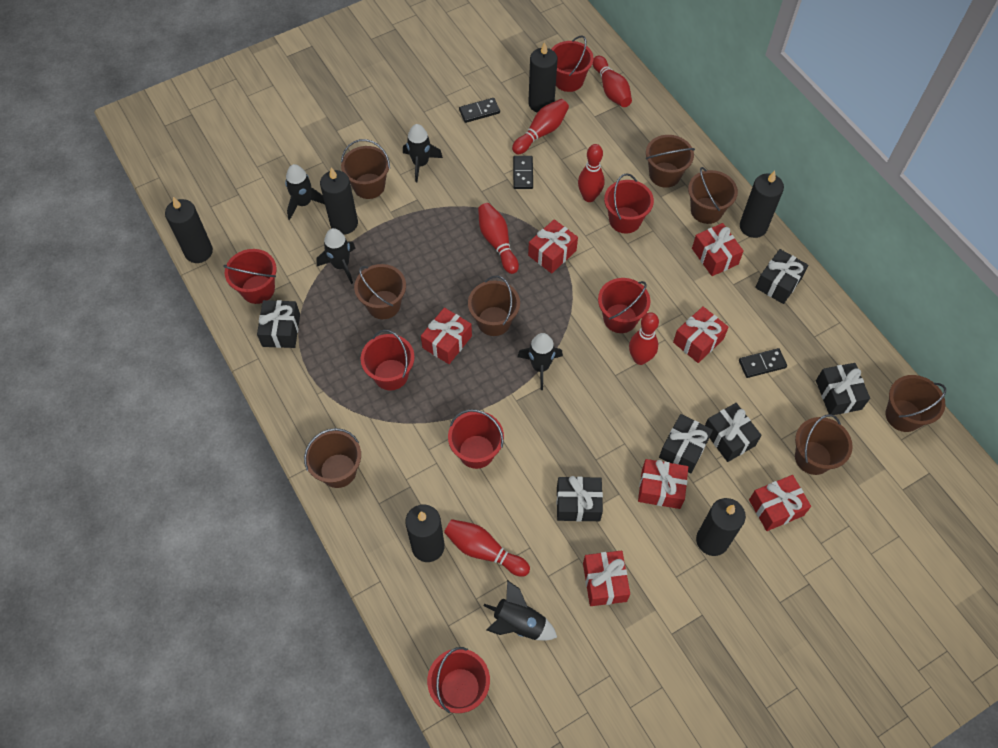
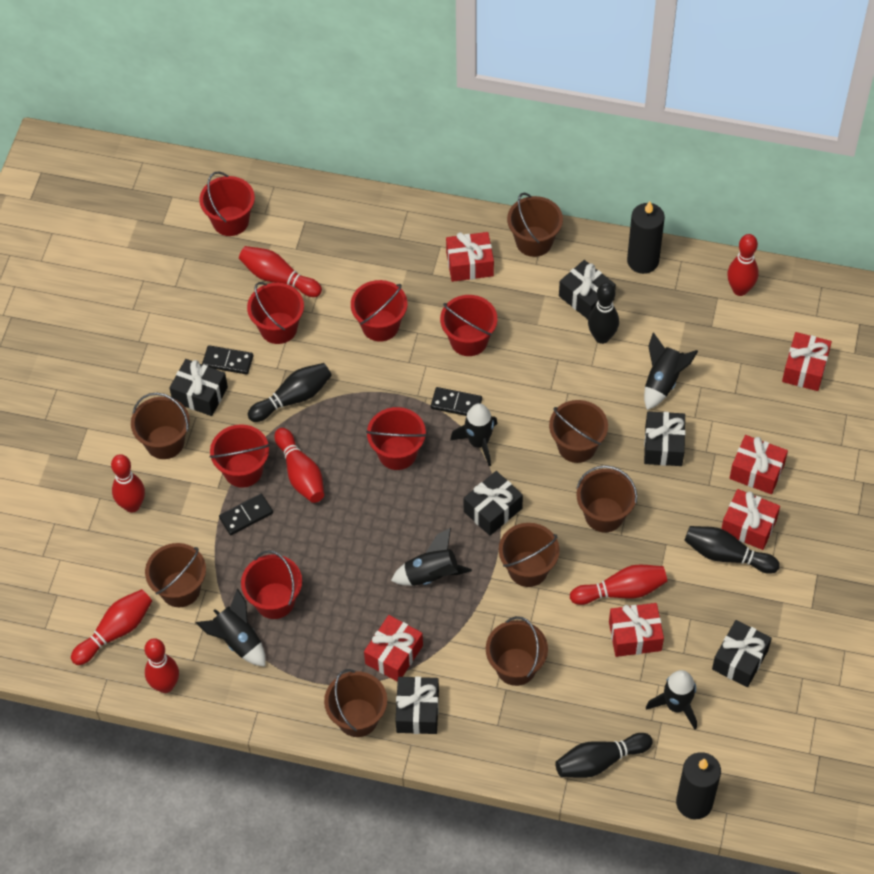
black bowling pin: 0 -> 4
black candle: 6 -> 2
red bowling pin: 6 -> 7
red gift: 7 -> 6

